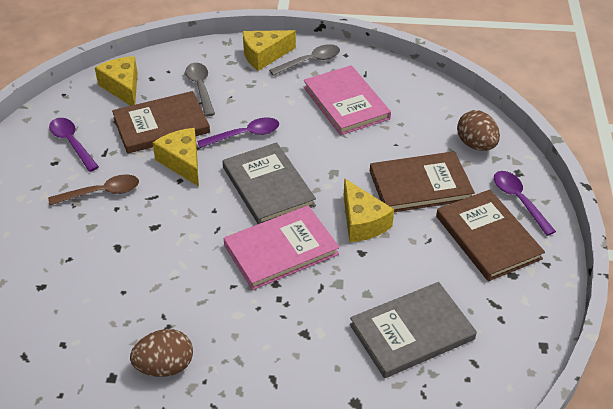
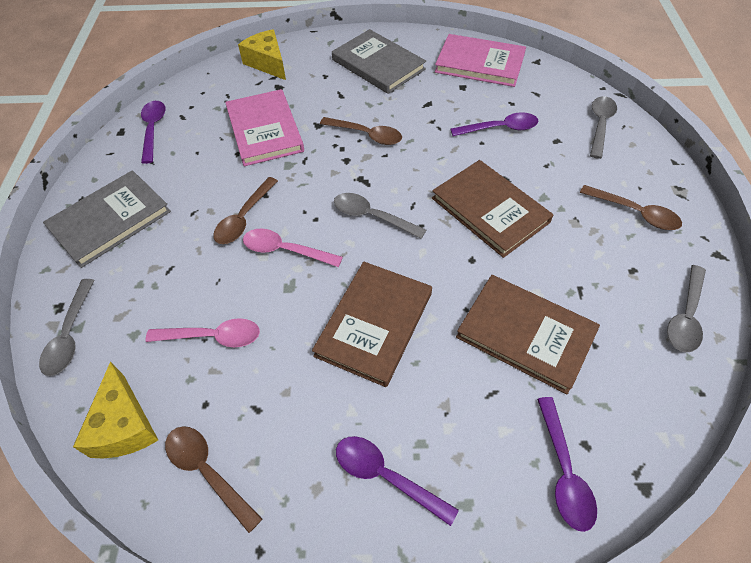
brown egg: 2 -> 0
brown spoon: 1 -> 4
grey spoon: 2 -> 4
pink spoon: 0 -> 2
purple spoon: 3 -> 4
yellow cheese: 4 -> 2

